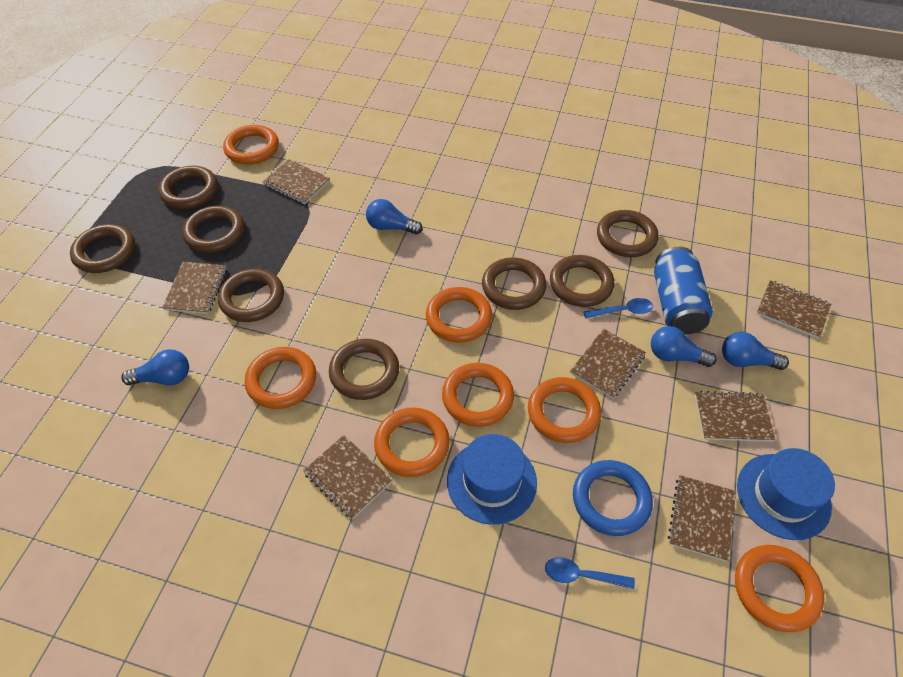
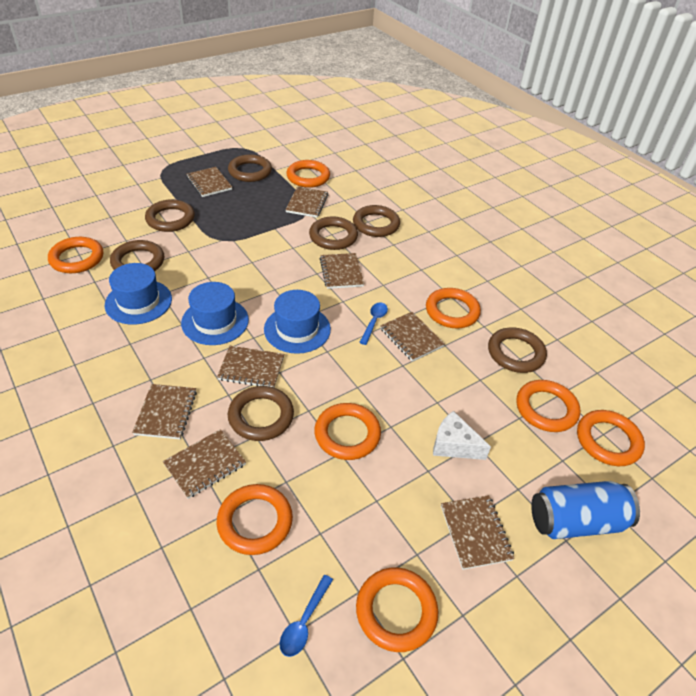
blue hat: 2 -> 3
blue light bulb: 4 -> 0
blue ring: 1 -> 0
brown notebook: 7 -> 8
brown ring: 8 -> 7
orange ring: 7 -> 8
white cheese: 0 -> 1

